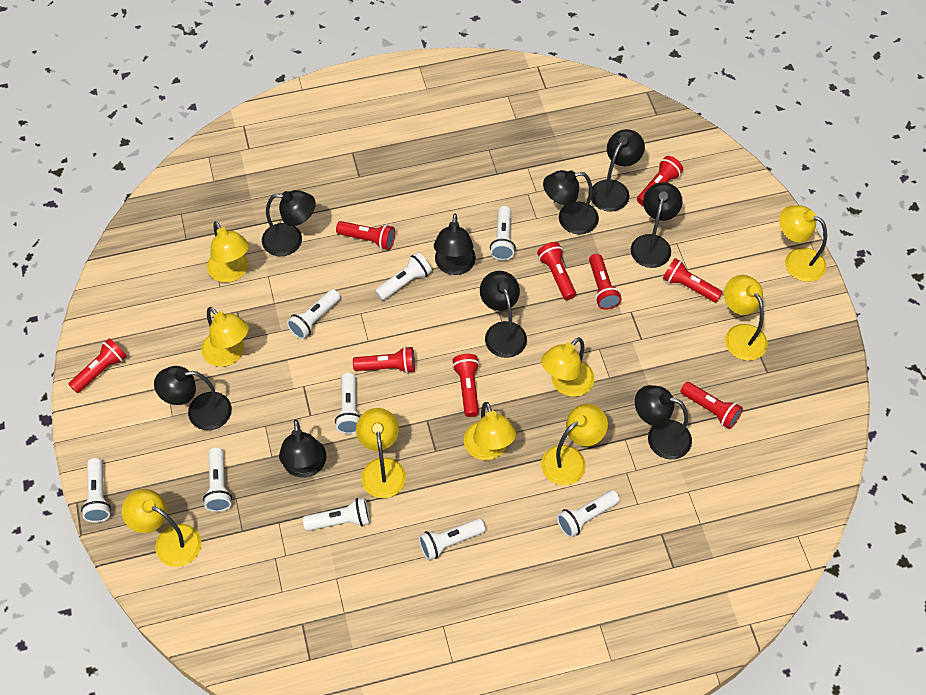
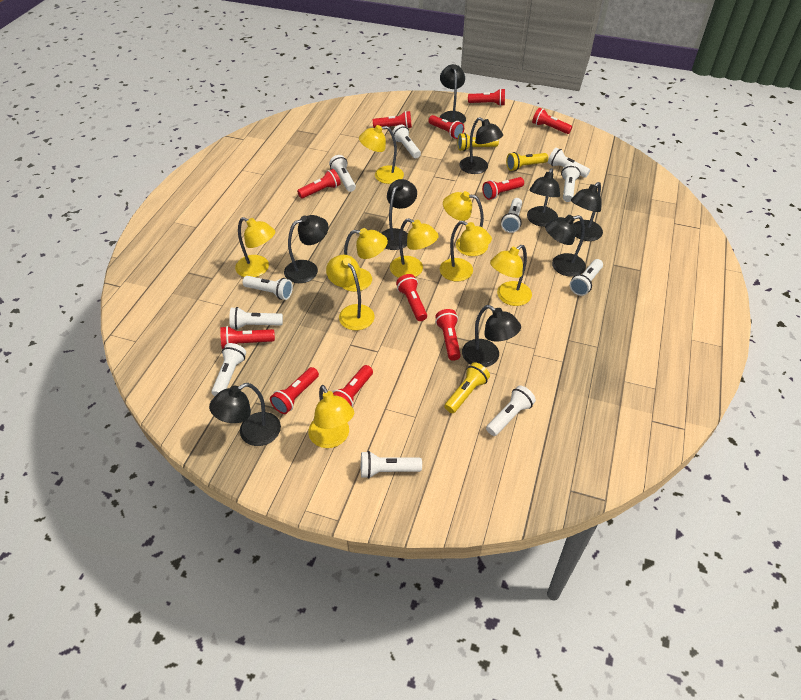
red flashlight: 9 -> 11
white flashlight: 9 -> 11
yellow flashlight: 0 -> 3

